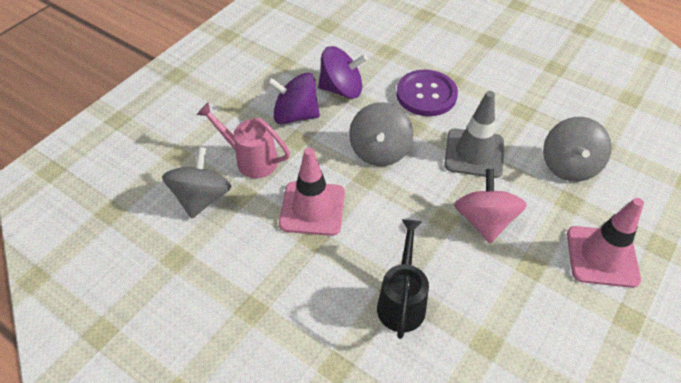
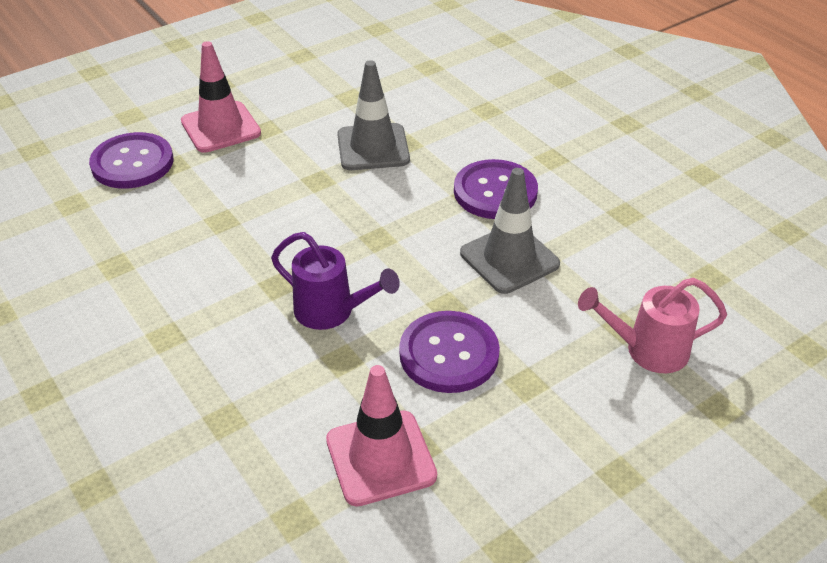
black watering can: 1 -> 0
grey spinning top: 3 -> 0
grey traffic cone: 1 -> 2
pink spinning top: 1 -> 0
purple button: 1 -> 3
purple spinning top: 2 -> 0
purple watering can: 0 -> 1

